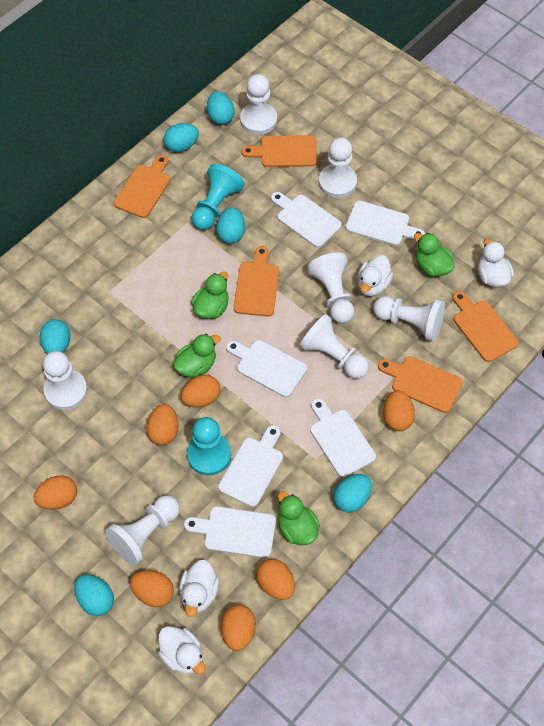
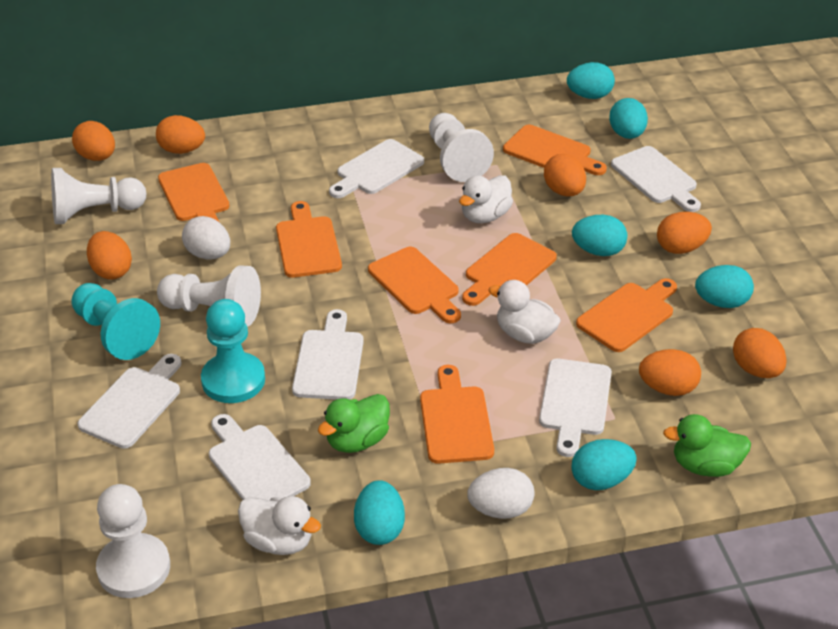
green duck: 4 -> 2
orange cutting board: 5 -> 7
white duck: 4 -> 3
white egg: 0 -> 2
white pawn: 7 -> 4

